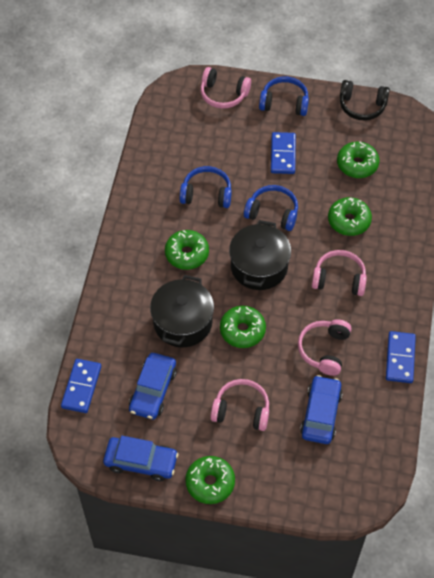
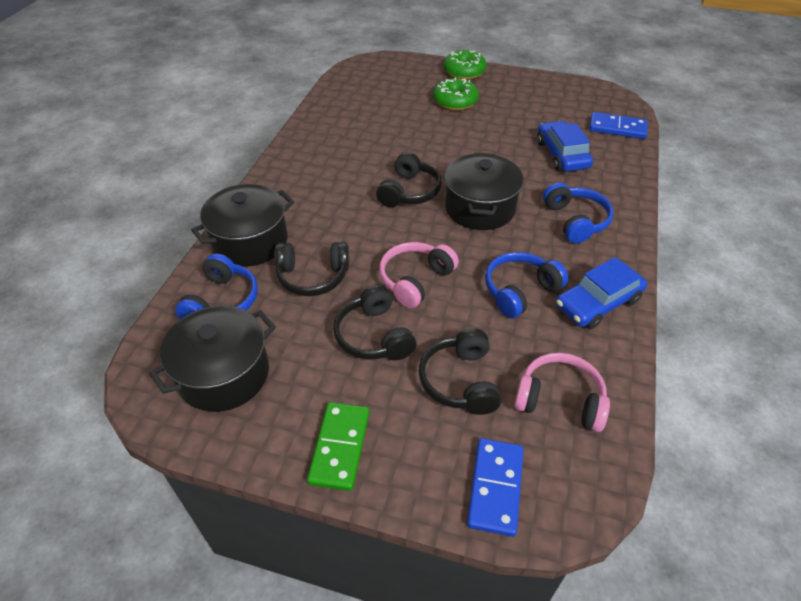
black headphones: 1 -> 4
black pot: 2 -> 3
blue car: 3 -> 2
blue domino: 3 -> 2
green domino: 0 -> 1
green donut: 5 -> 2
pink headphones: 4 -> 2

